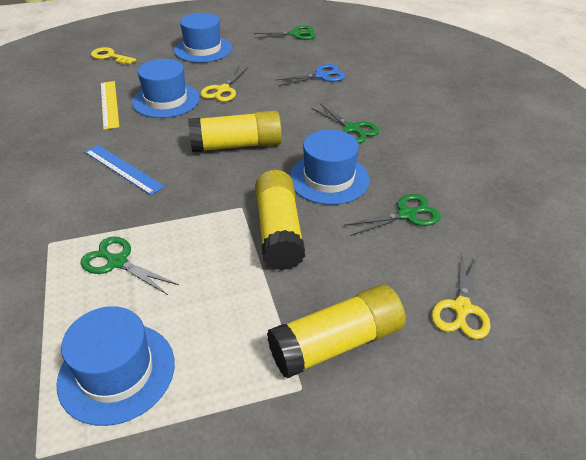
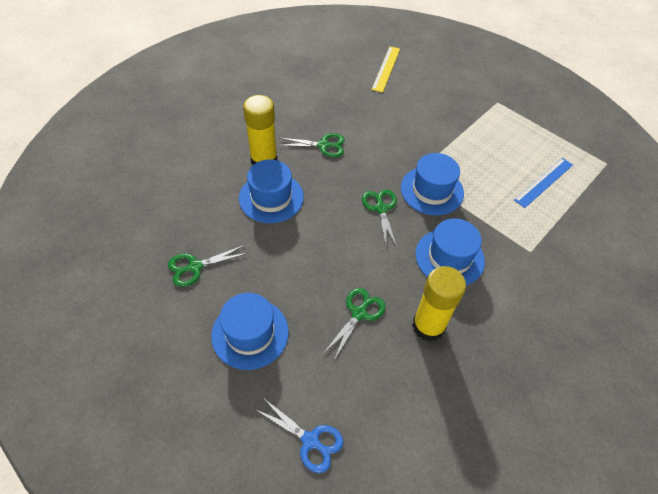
yellow glue stick: 3 -> 2
yellow key: 1 -> 0
yellow scissors: 2 -> 0

